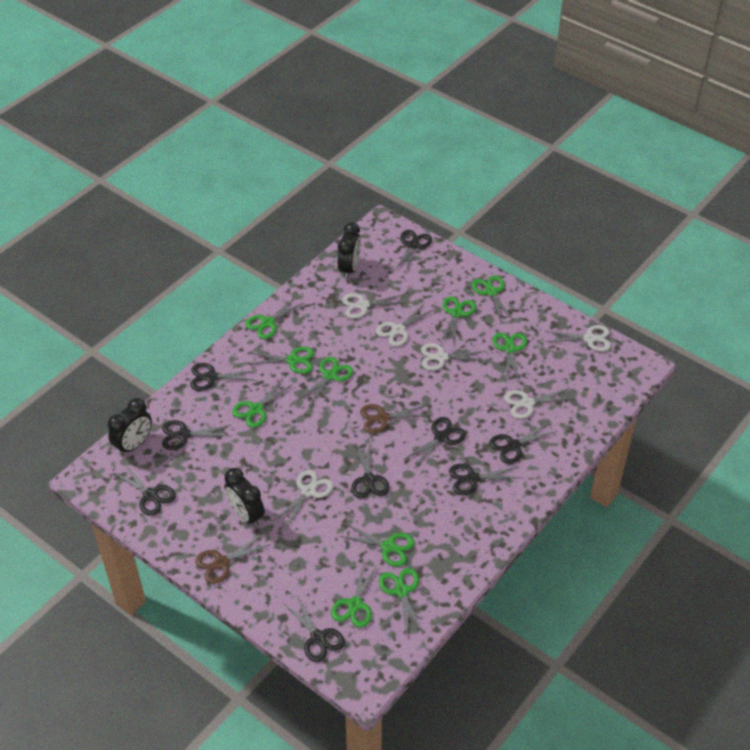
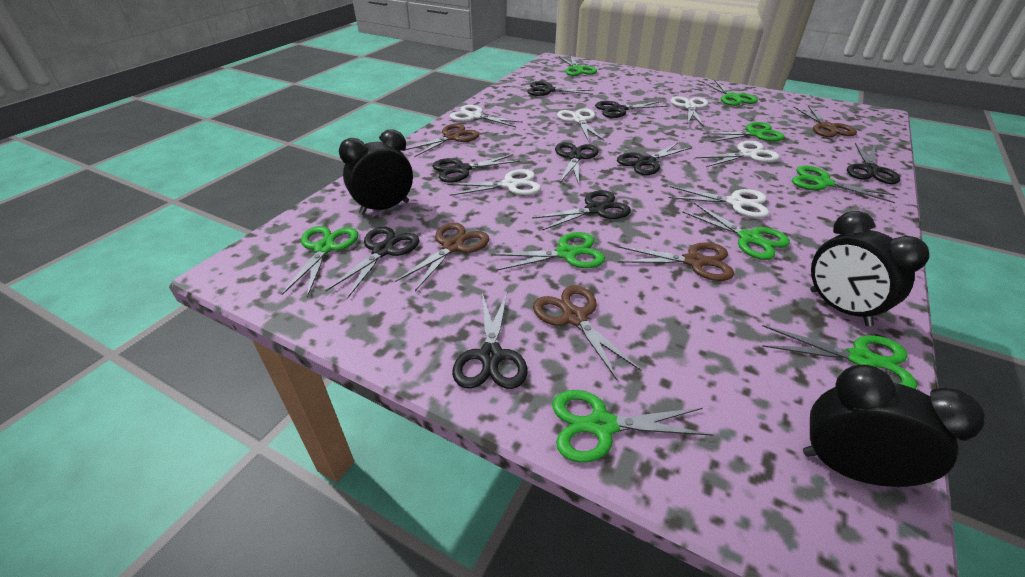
brown scissors: 2 -> 5
green scissors: 10 -> 9

